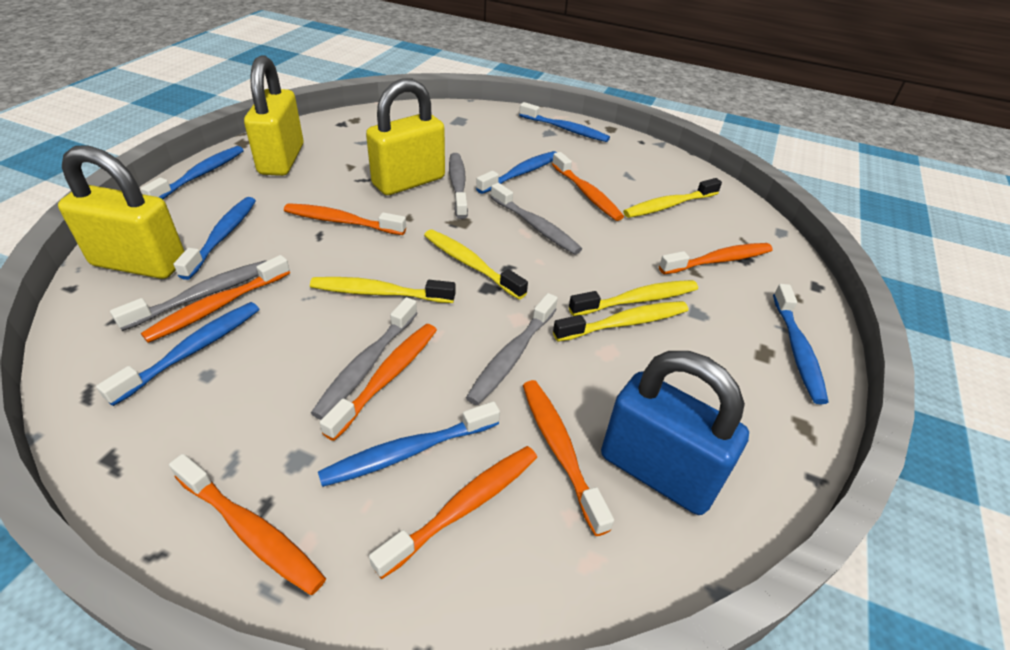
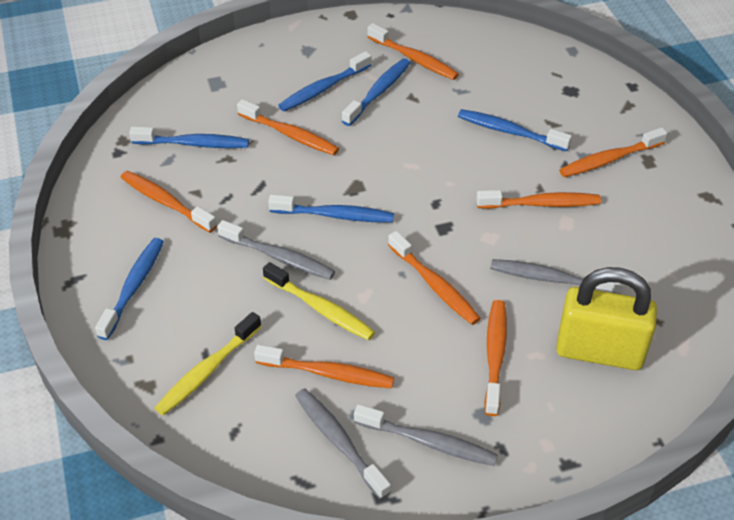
blue padlock: 1 -> 0
blue toothbrush: 7 -> 6
grey toothbrush: 5 -> 4
yellow padlock: 3 -> 1
yellow toothbrush: 5 -> 2

